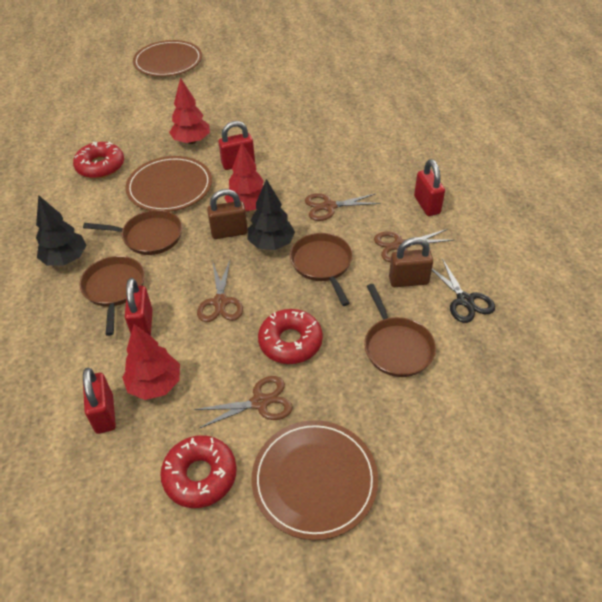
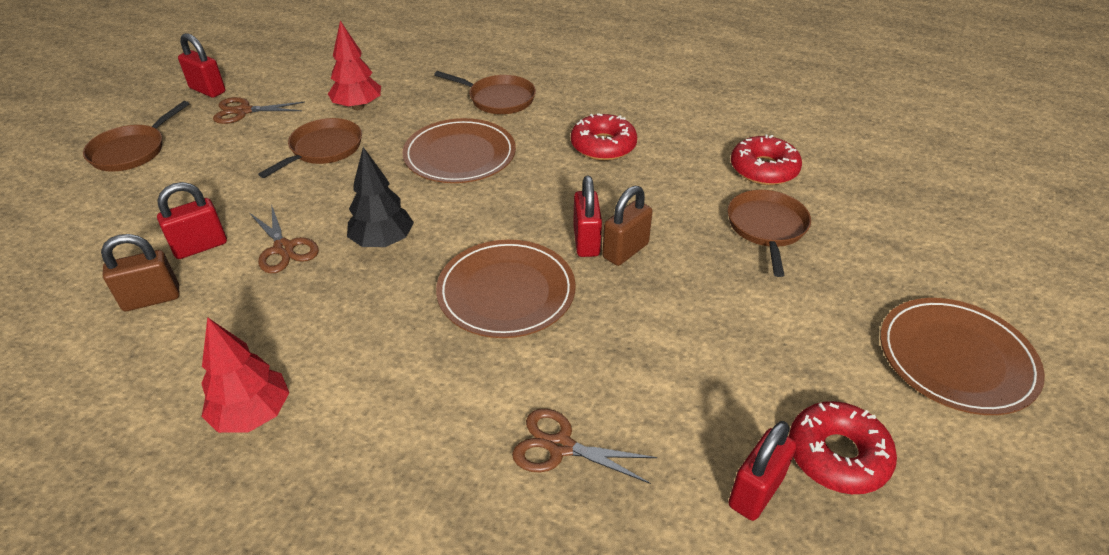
black scissors: 1 -> 0
black tree: 2 -> 1
brown scissors: 4 -> 3
red tree: 3 -> 2

